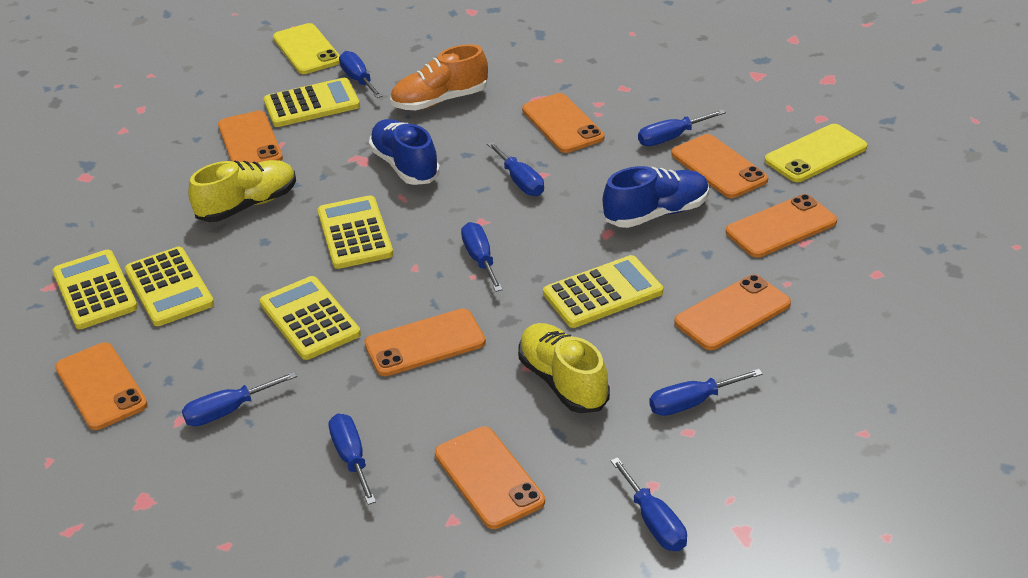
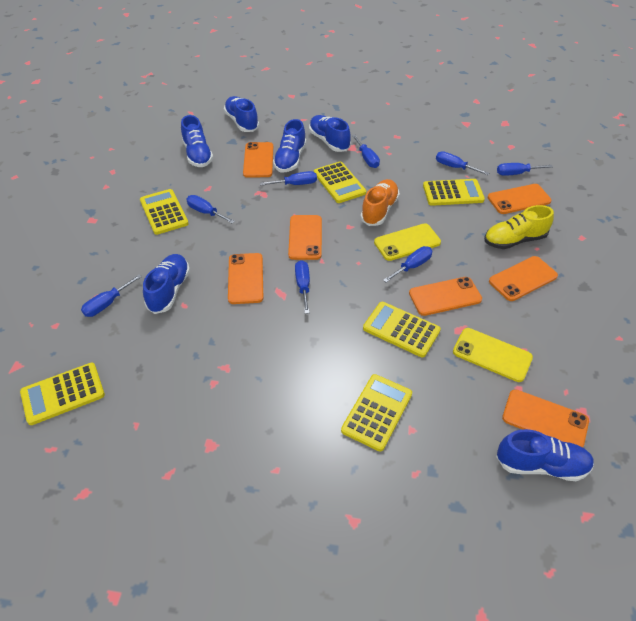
blue shoe: 2 -> 6
orange phone: 8 -> 7
yellow shoe: 2 -> 1

